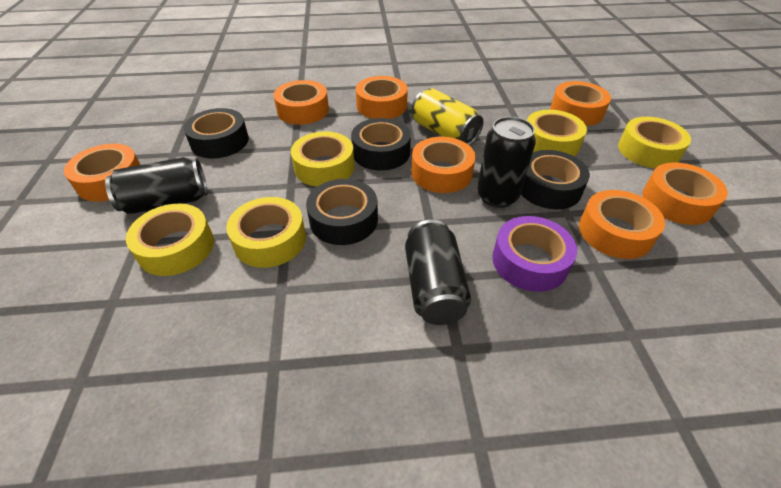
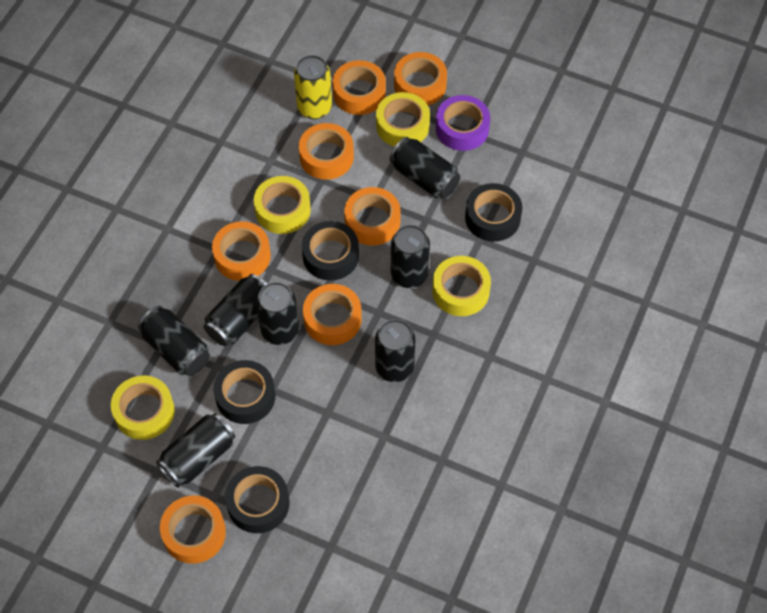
black can: 3 -> 7
yellow tape: 5 -> 4

